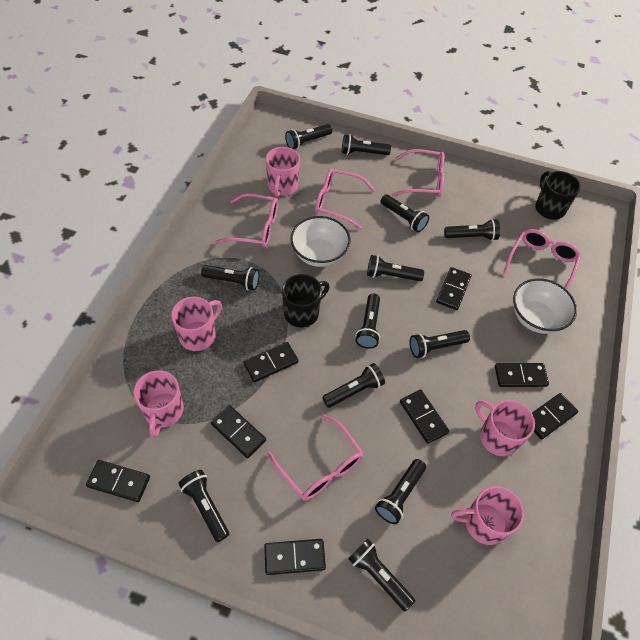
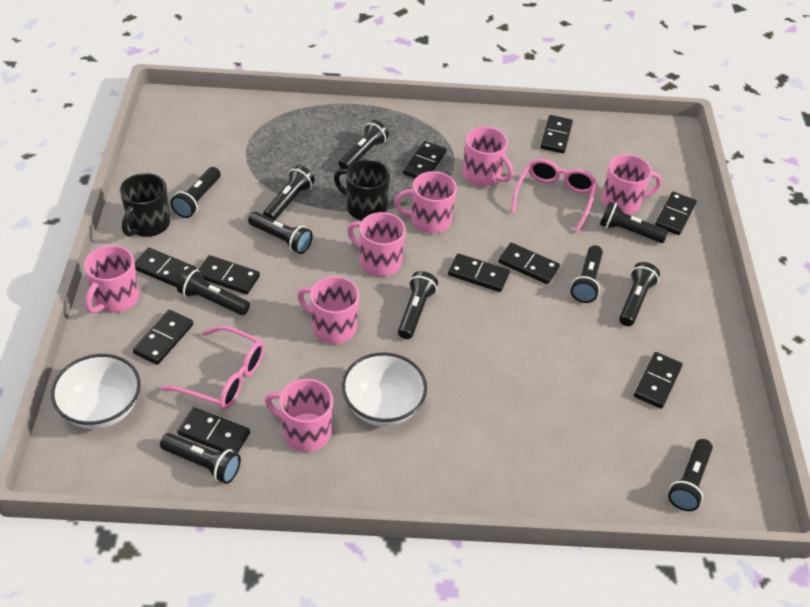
black domino: 8 -> 10
black flashlight: 12 -> 11
pink glasses: 5 -> 2
pink mug: 5 -> 7

